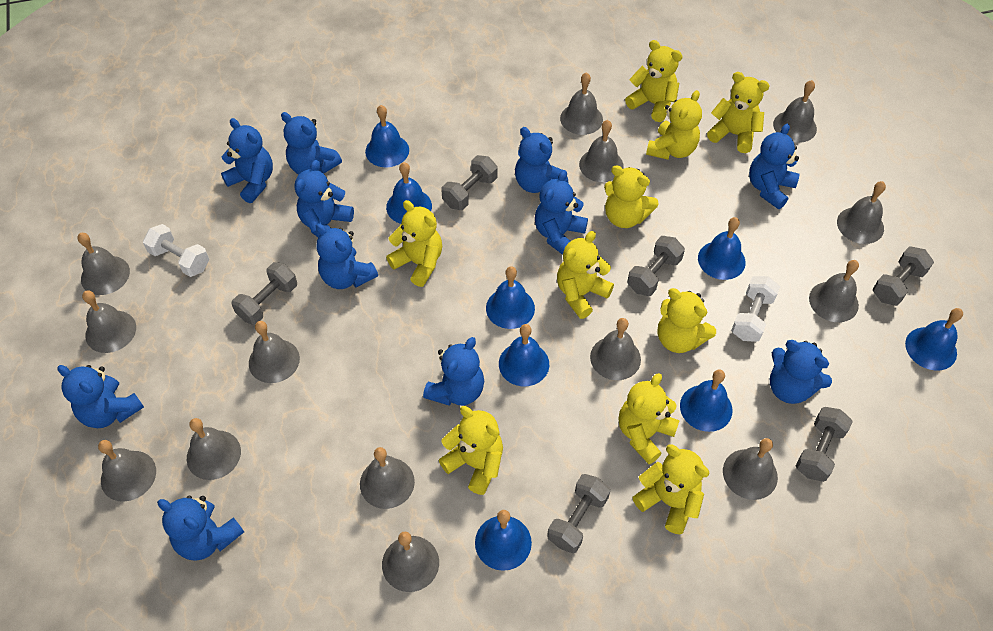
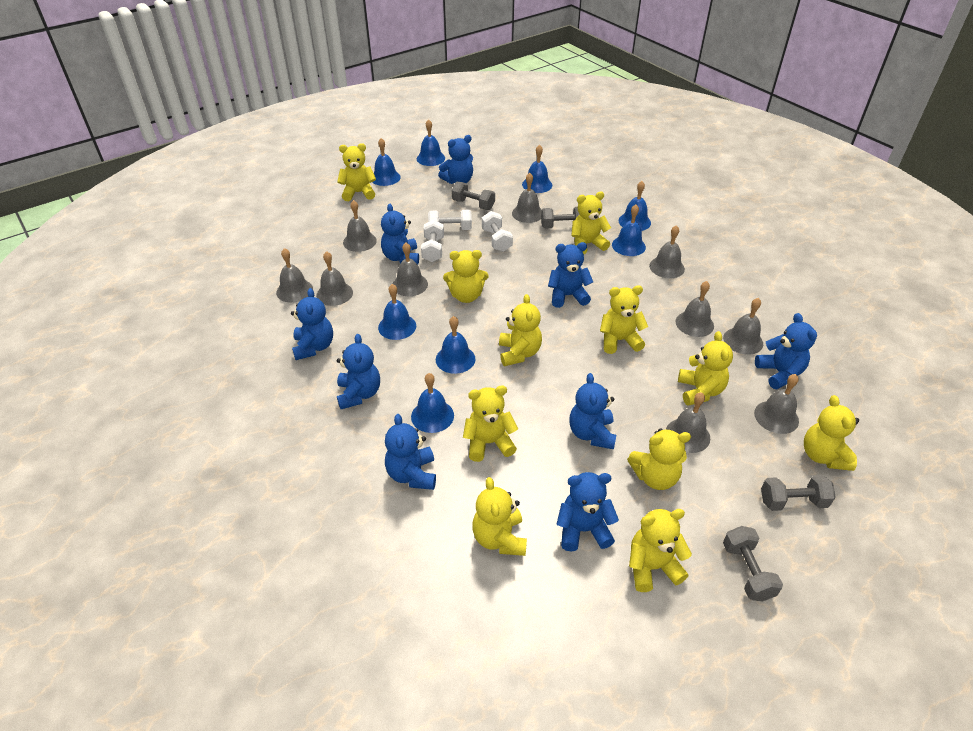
blue teddy bear: 11 -> 9
grey bell: 14 -> 10
grey dumbbell: 6 -> 4
white dumbbell: 2 -> 3
yellow teddy bear: 10 -> 11

